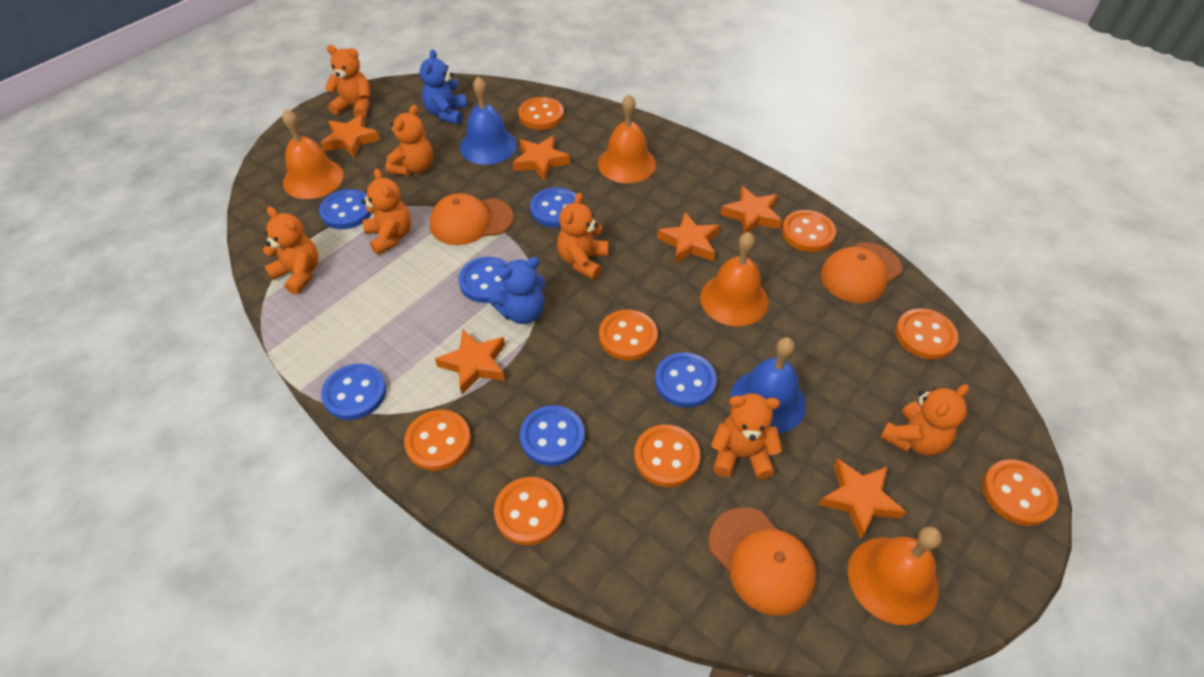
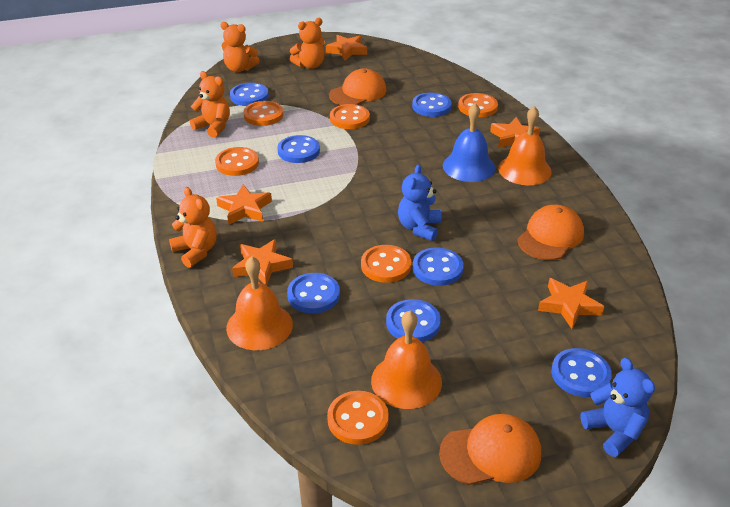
blue bell: 2 -> 1
blue button: 6 -> 7
orange bell: 4 -> 3
orange button: 8 -> 6
orange star: 6 -> 5
orange teddy bear: 7 -> 4

